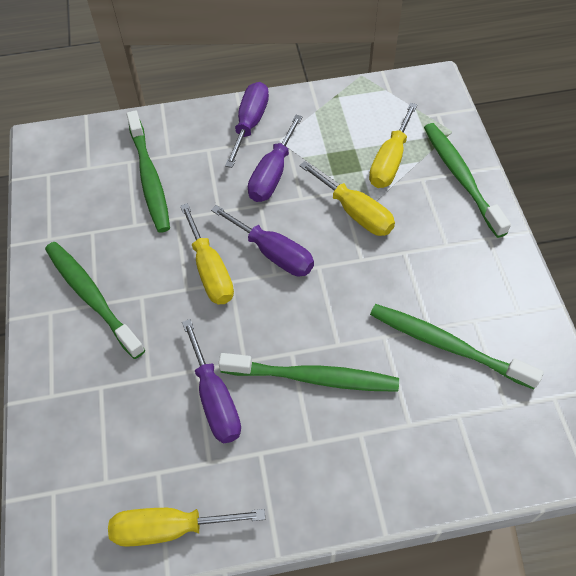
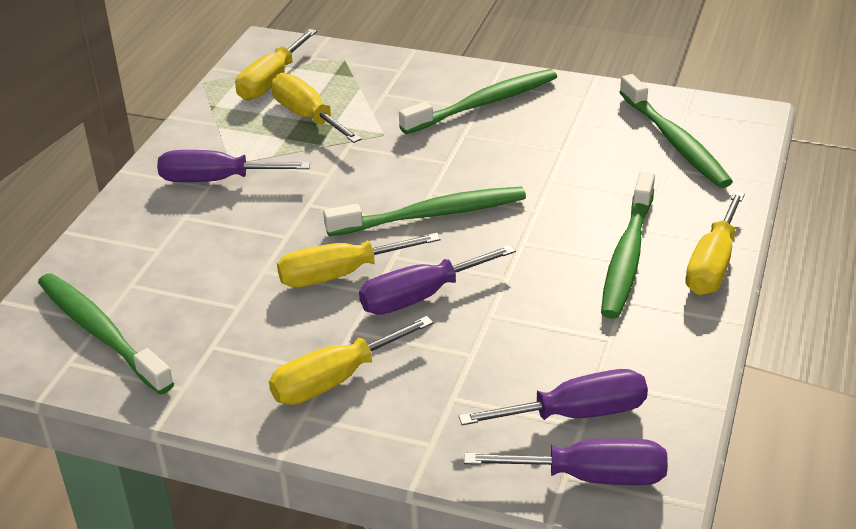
yellow screwdriver: 4 -> 5

